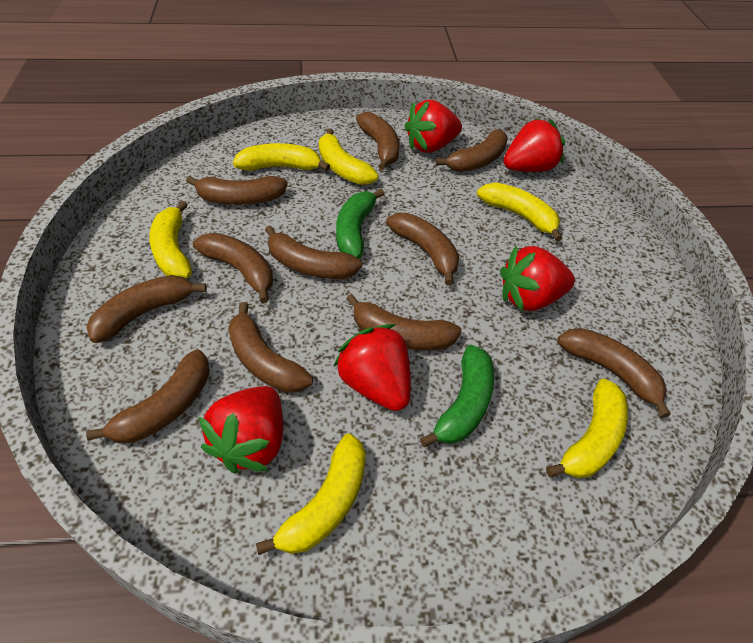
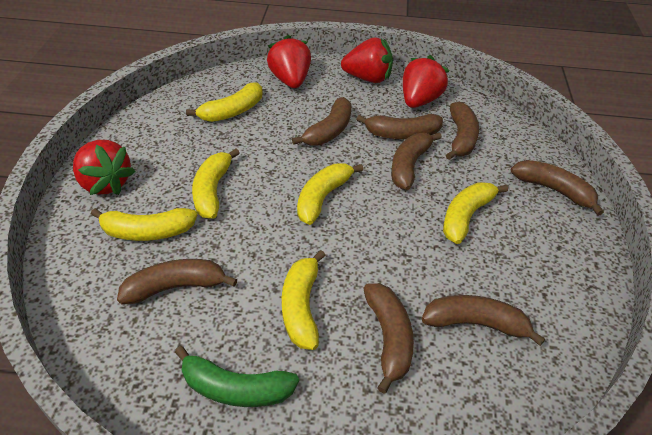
brown banana: 11 -> 8
green banana: 2 -> 1
red strawberry: 5 -> 4

